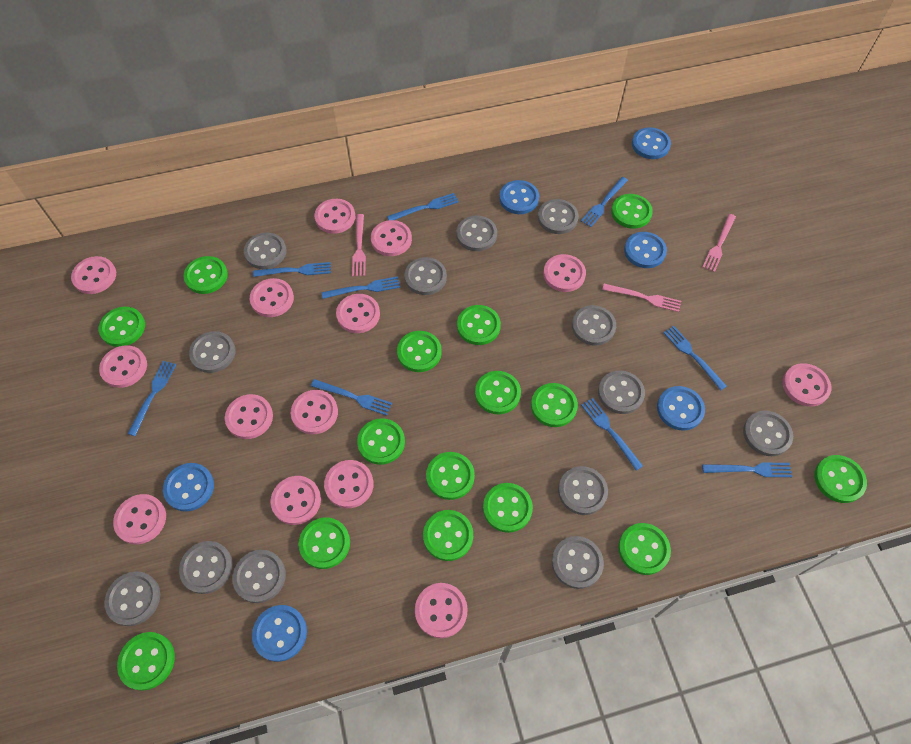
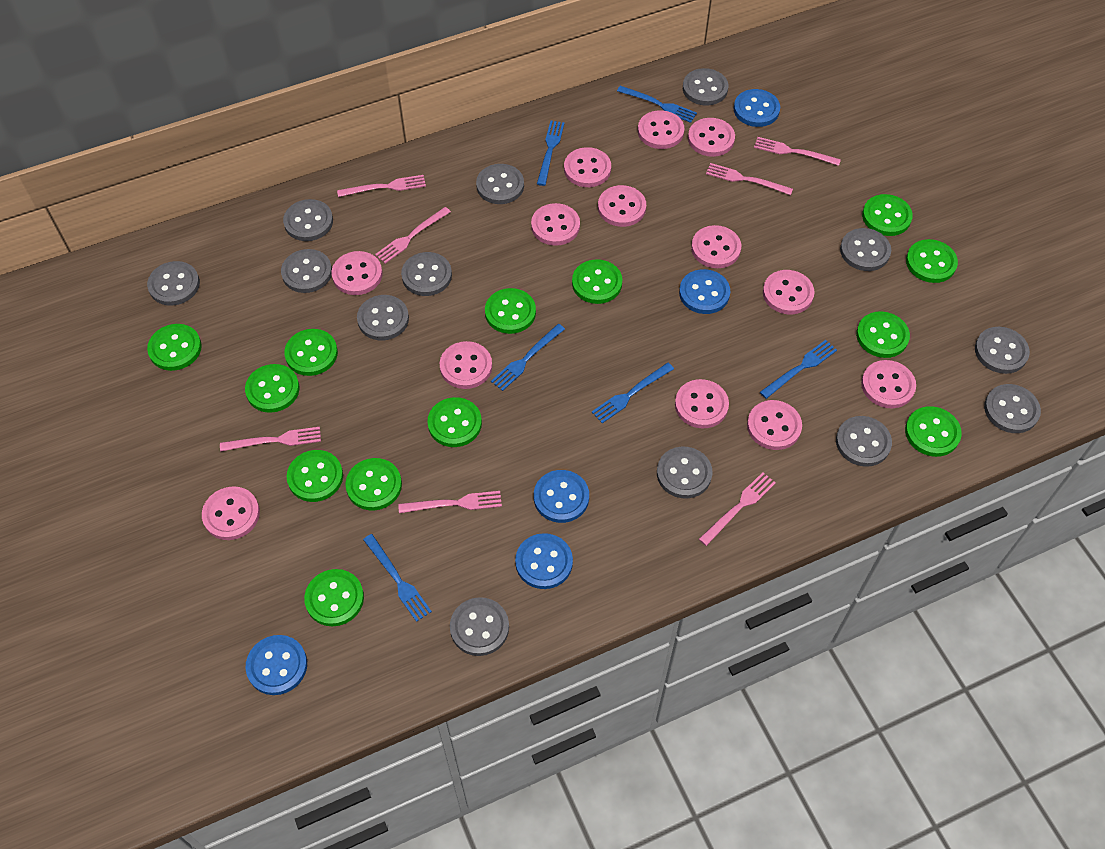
blue button: 6 -> 5
blue fork: 9 -> 6
green button: 15 -> 13
pink button: 14 -> 13
pink fork: 3 -> 7

